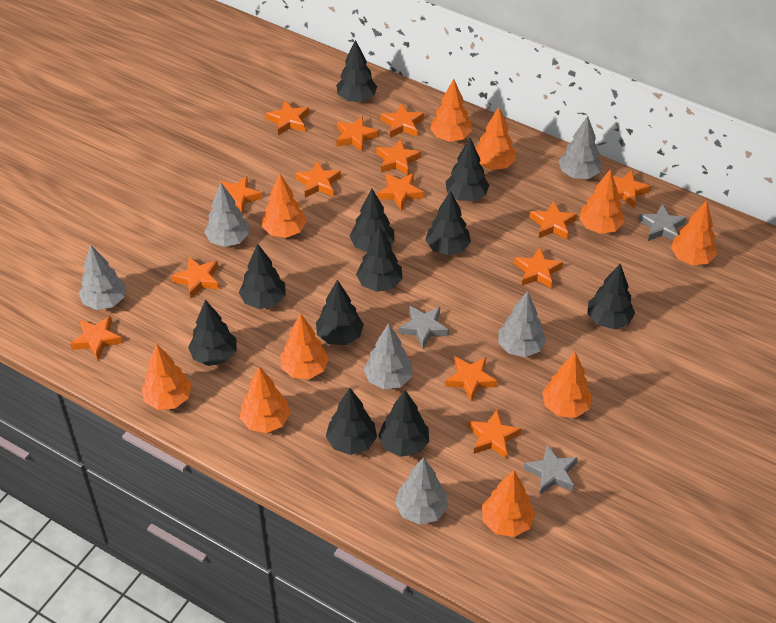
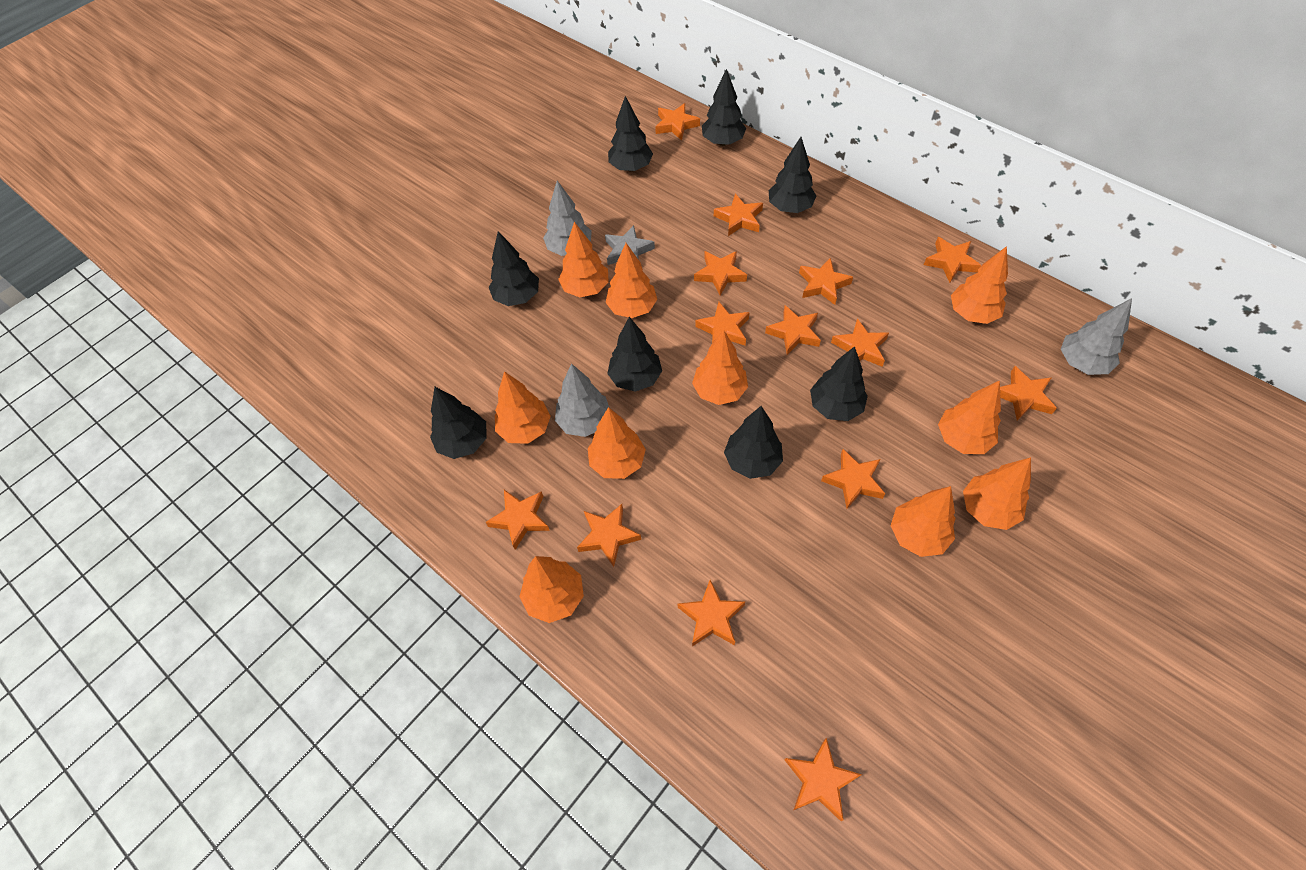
black tree: 11 -> 8
grey star: 3 -> 1
grey tree: 6 -> 3

